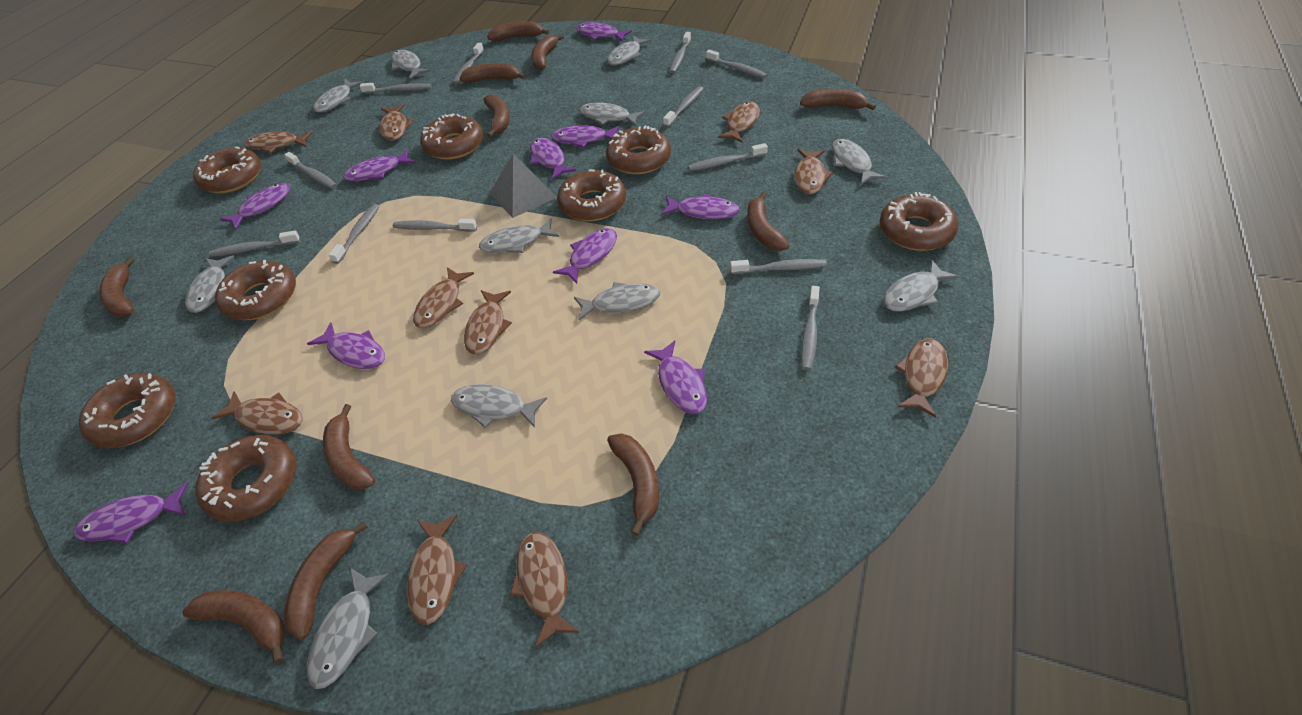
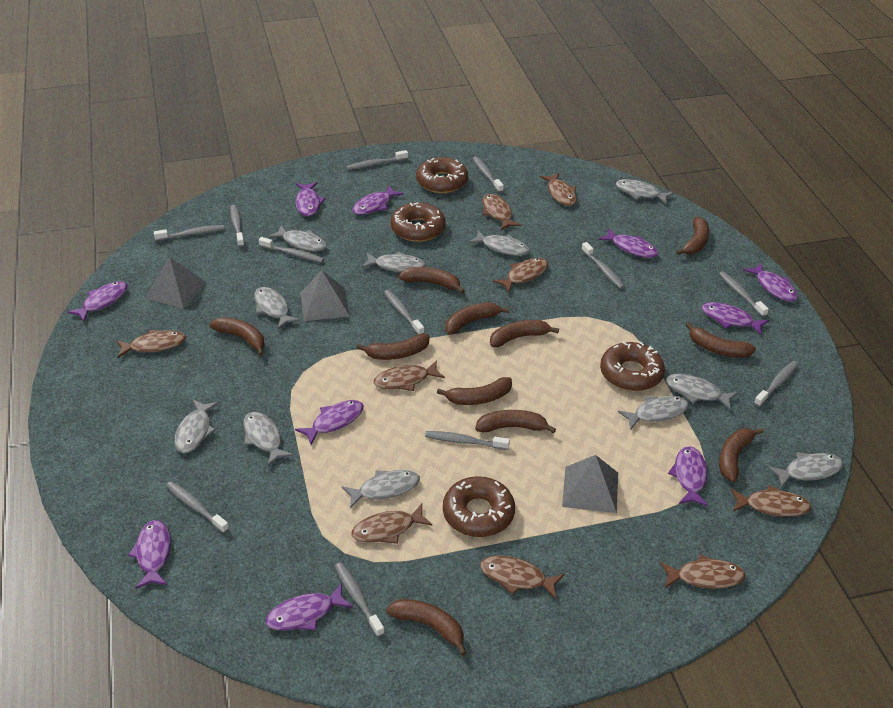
brown donut: 8 -> 4
brown fish: 10 -> 9
grey pyramid: 1 -> 3

